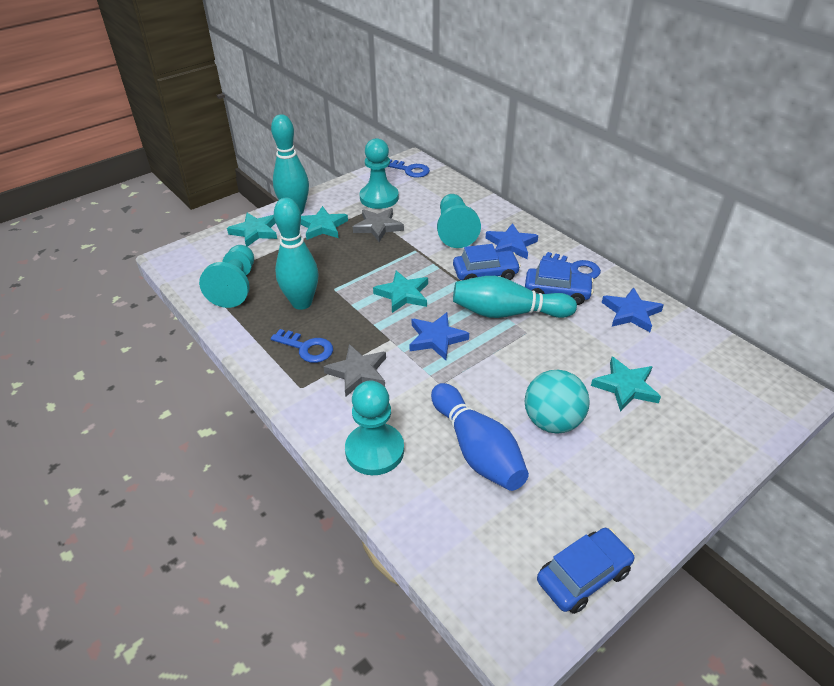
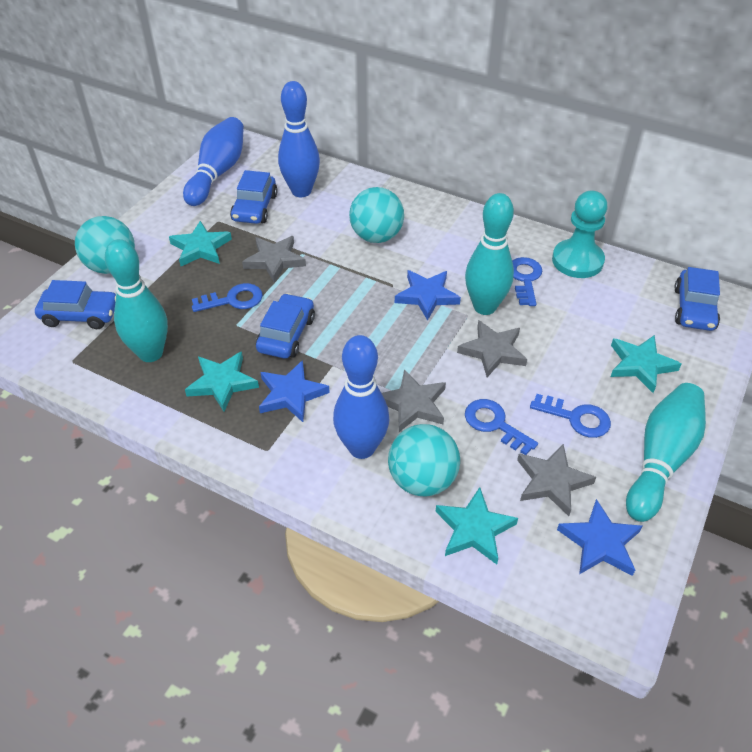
blue bowling pin: 1 -> 3
blue car: 3 -> 4
blue key: 3 -> 4
grey star: 2 -> 4
turquoise ball: 1 -> 3
turquoise pawn: 4 -> 1

